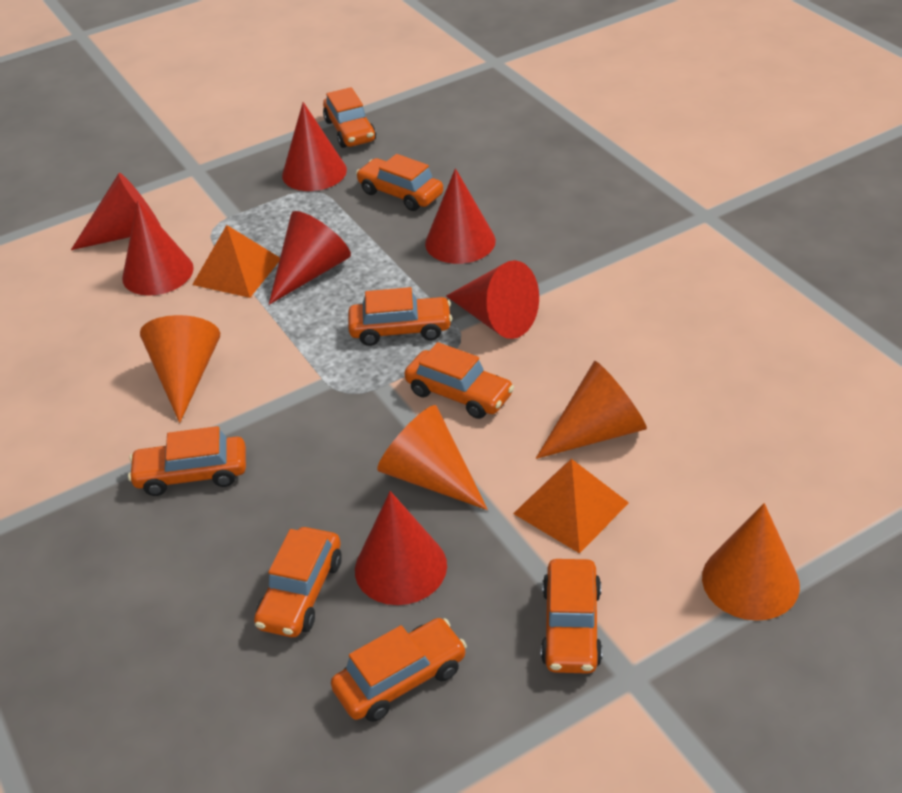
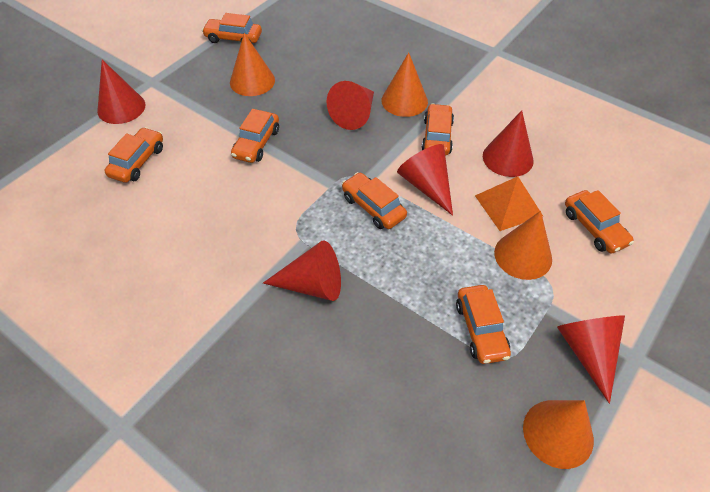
orange car: 8 -> 7
orange pyramid: 2 -> 1
red cone: 7 -> 6

